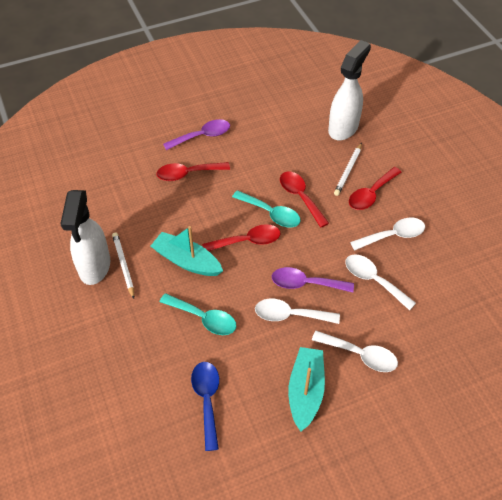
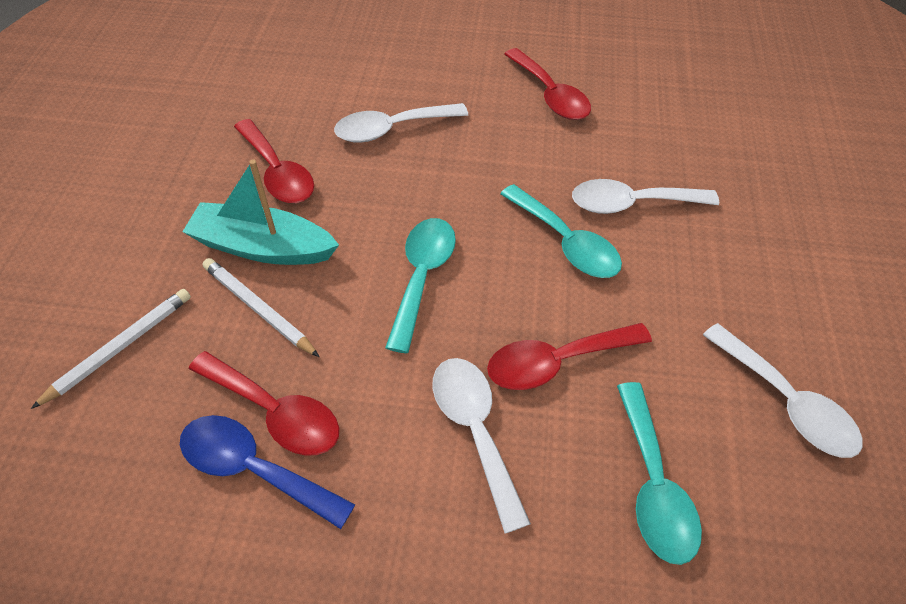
purple spoon: 2 -> 0
turquoise boat: 2 -> 1
turquoise spoon: 2 -> 3
white spray bottle: 2 -> 0

